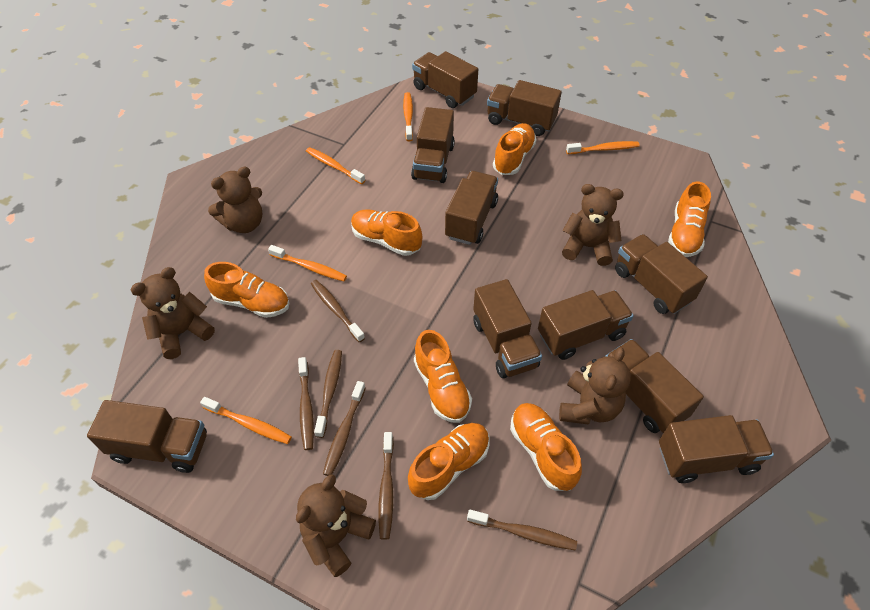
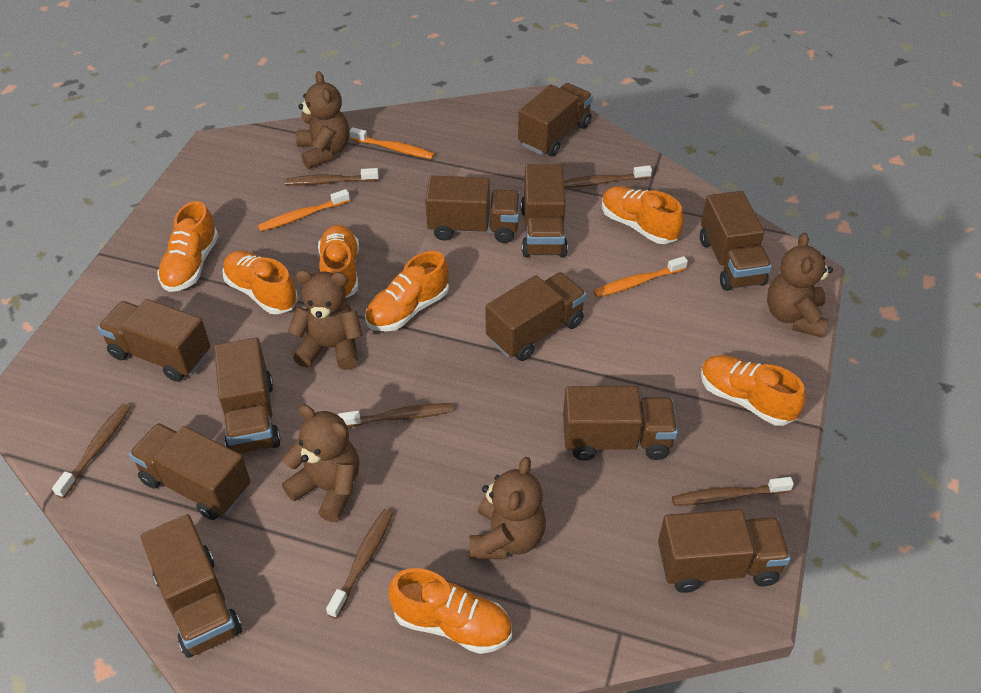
brown truck: 10 -> 11
orange toothbrush: 5 -> 3

